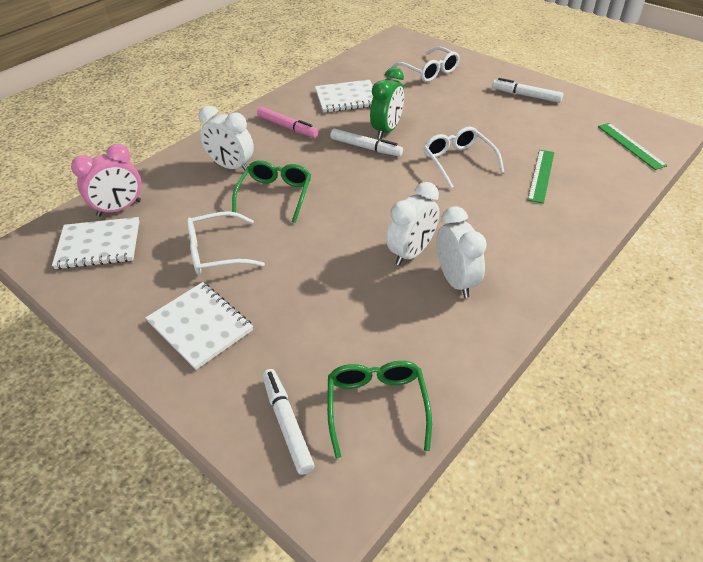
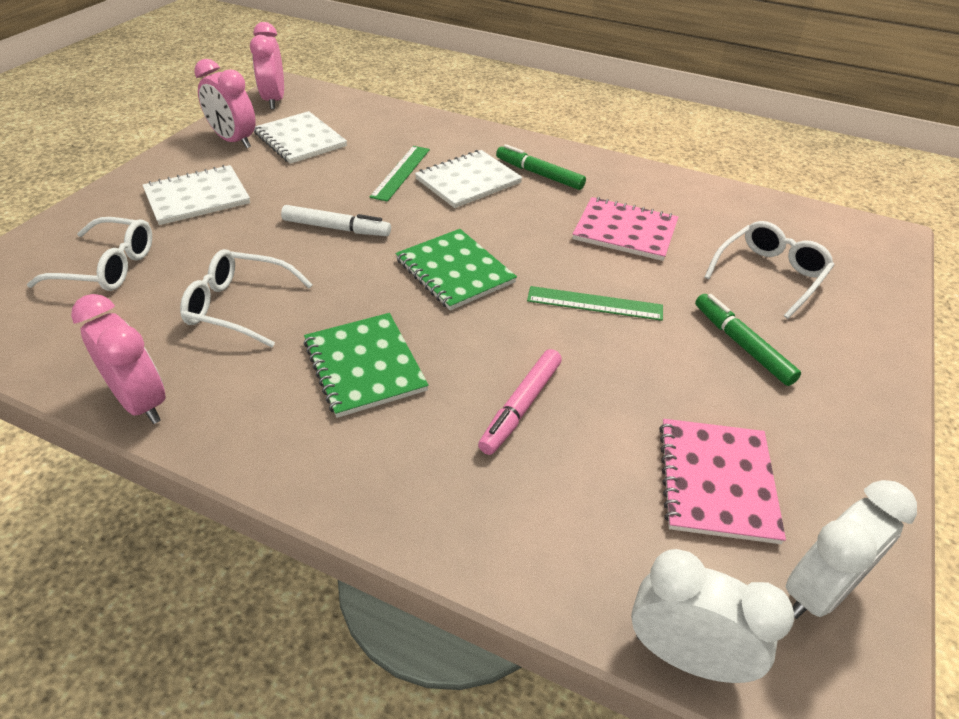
green clock: 1 -> 0
green glasses: 2 -> 0
green marker: 0 -> 2
green notebook: 0 -> 2
pink clock: 1 -> 3
pink notebook: 0 -> 2
white clock: 3 -> 2
white marker: 3 -> 1

